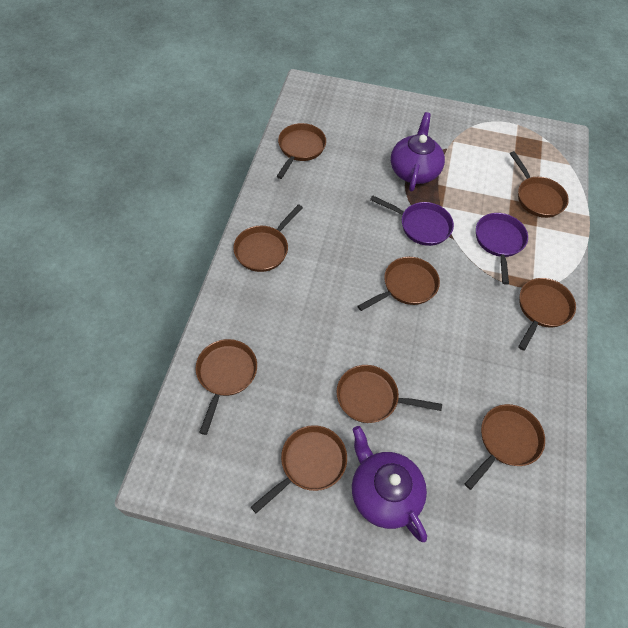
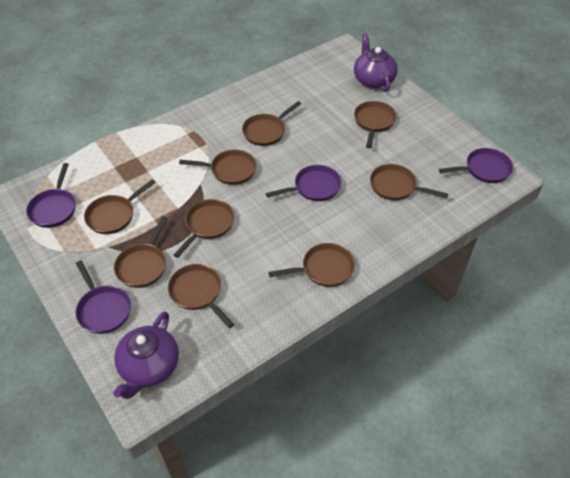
purple pan: 2 -> 4

